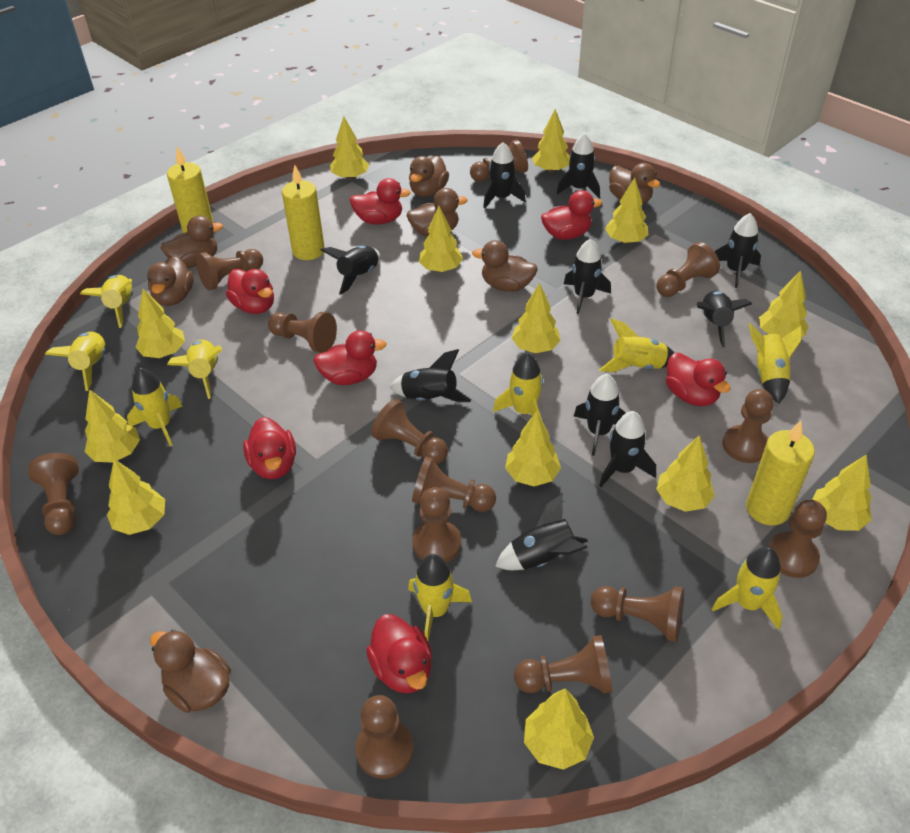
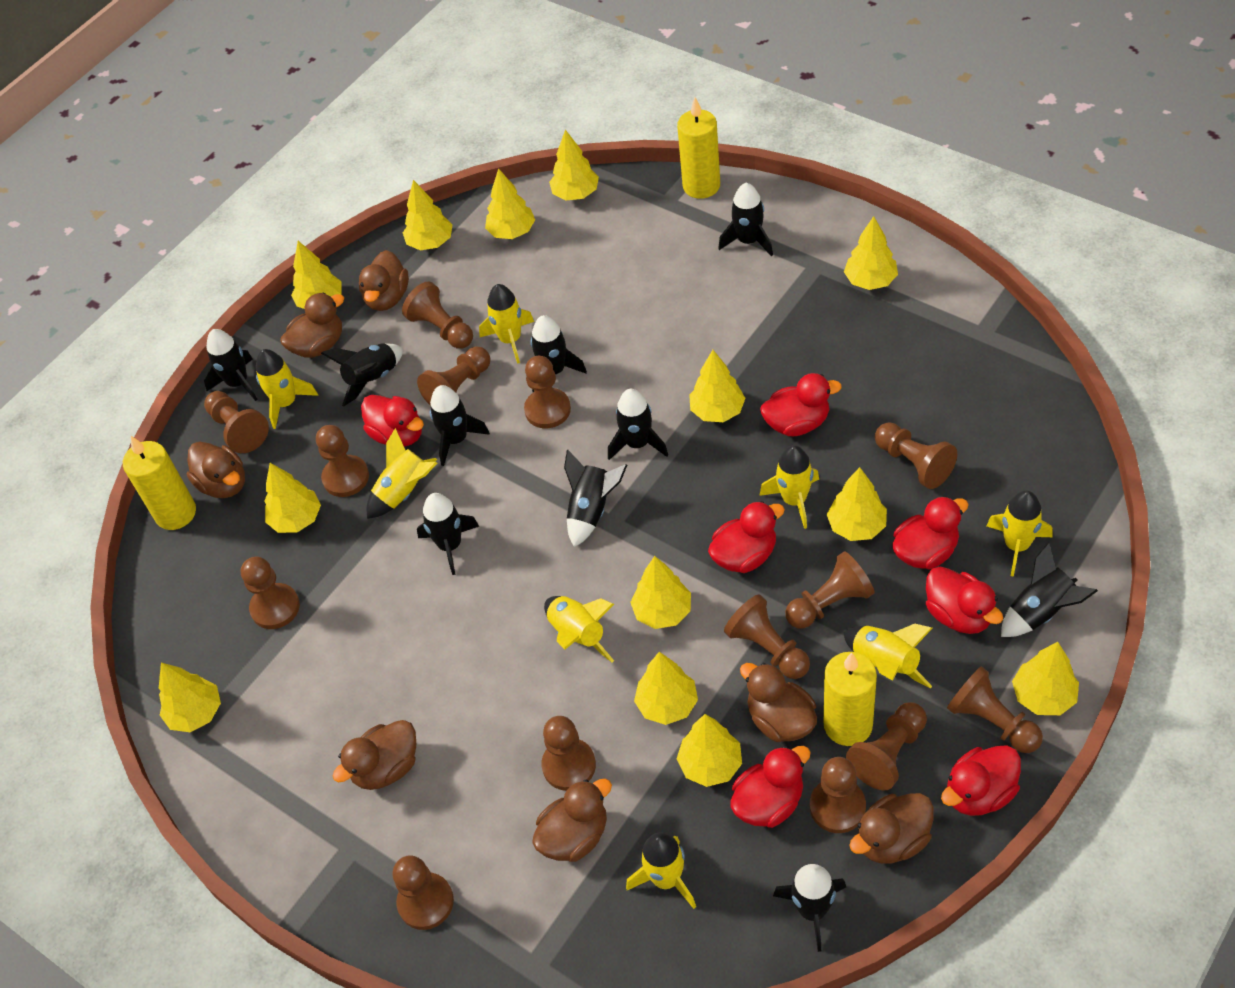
brown pawn: 13 -> 14
yellow rocket: 9 -> 8

